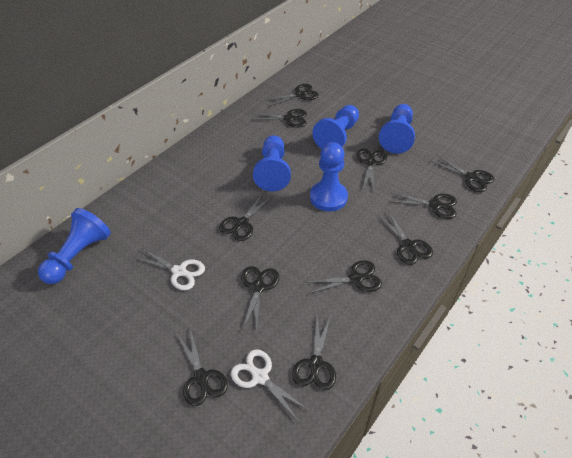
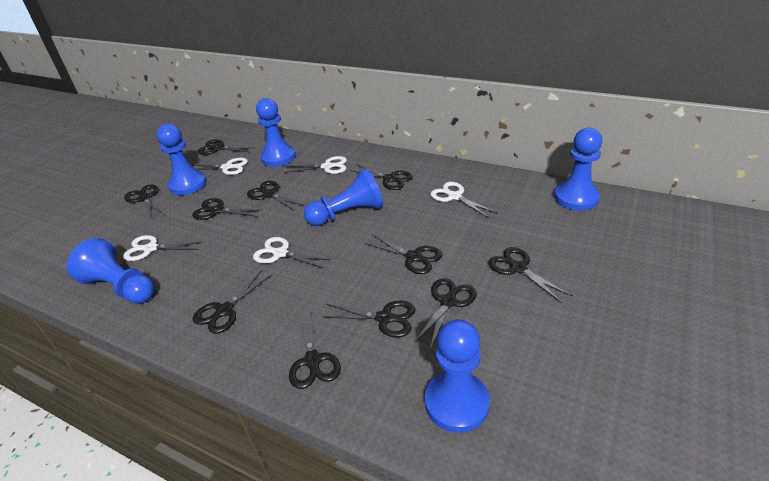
blue pawn: 5 -> 6
white scissors: 2 -> 5

